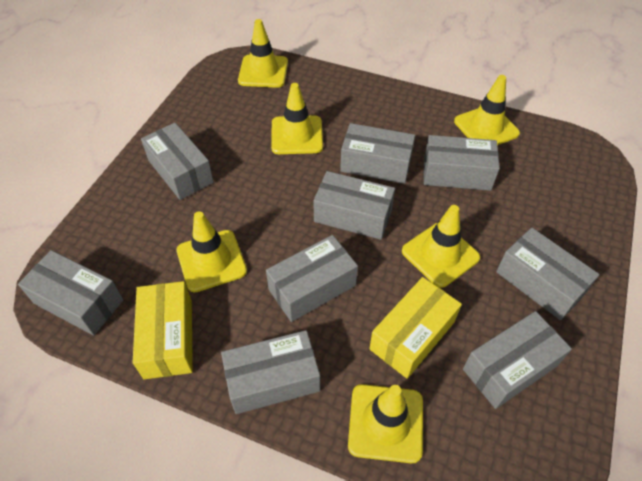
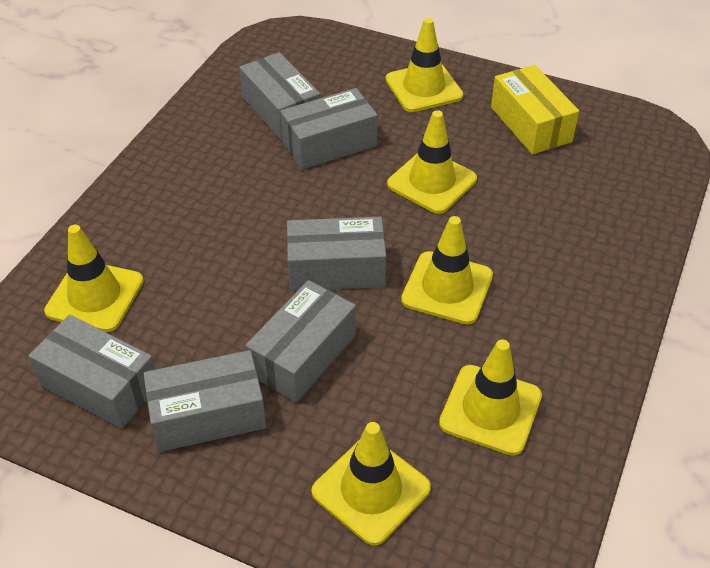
grey box: 9 -> 6
yellow box: 2 -> 1

